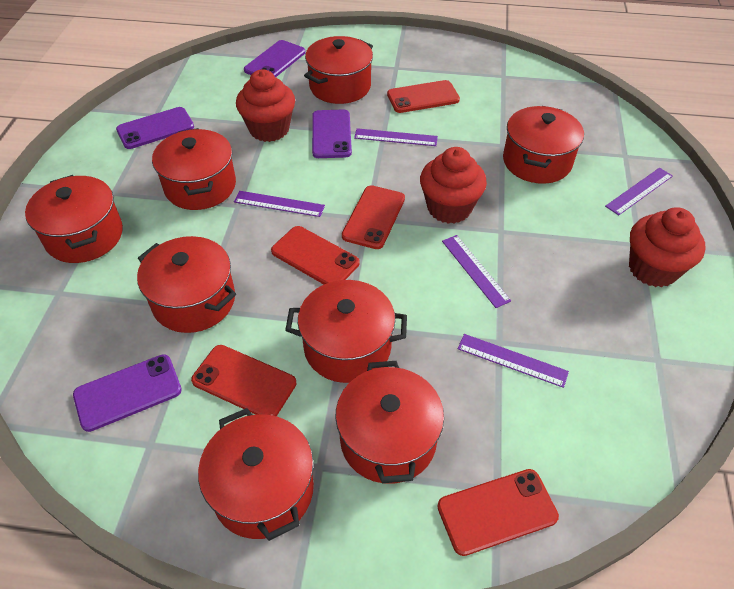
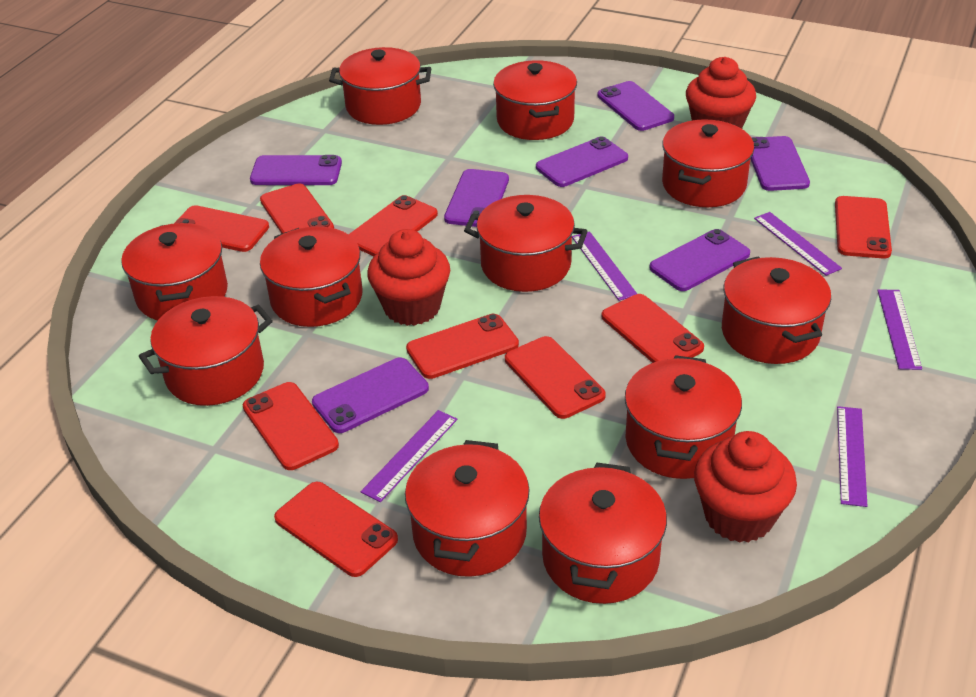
purple phone: 4 -> 7
red phone: 5 -> 9
red pot: 8 -> 11

